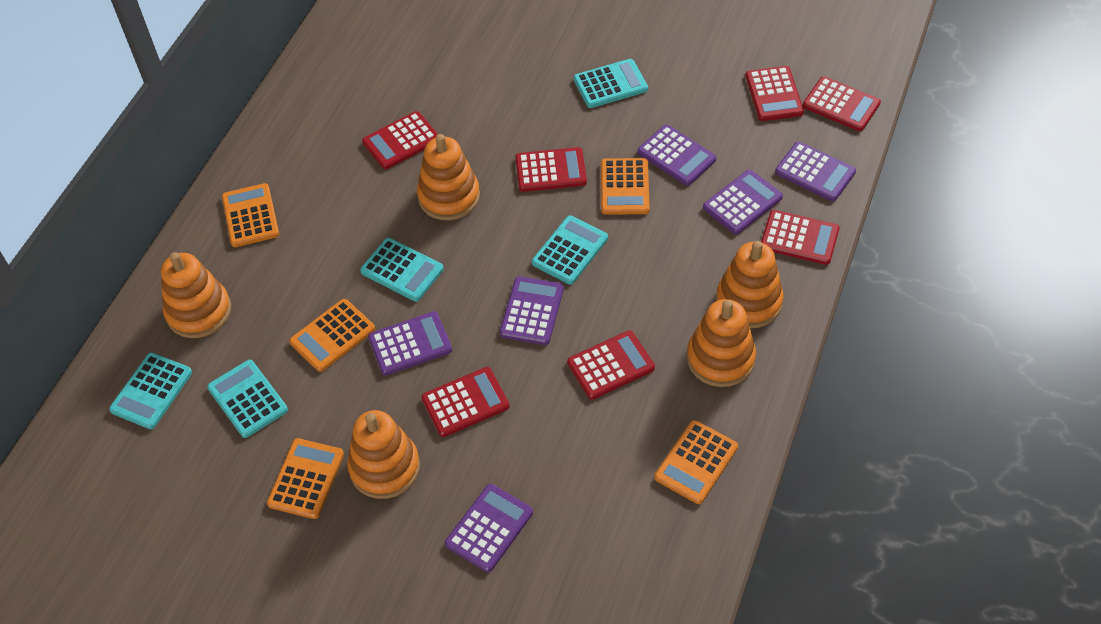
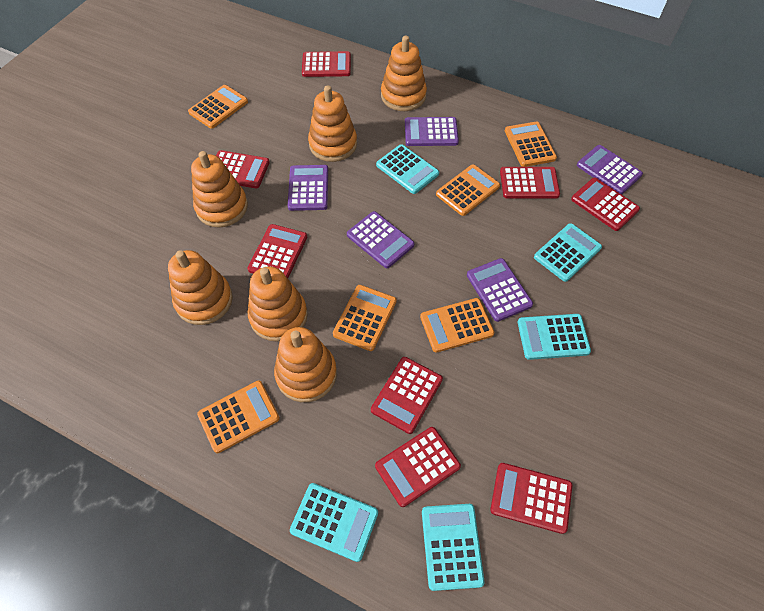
orange calculator: 5 -> 6
orange stacking toy: 5 -> 6
purple calculator: 6 -> 5
red calculator: 7 -> 8

